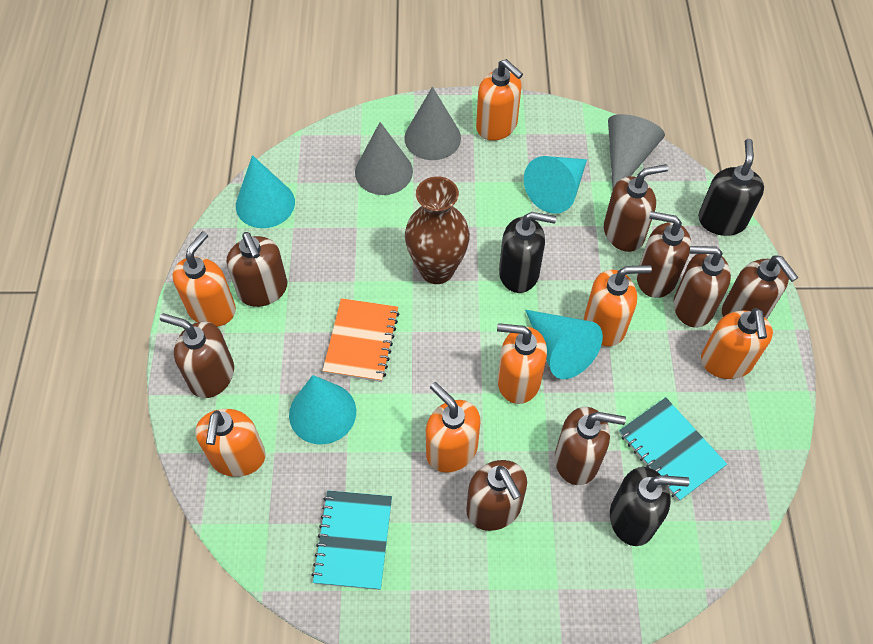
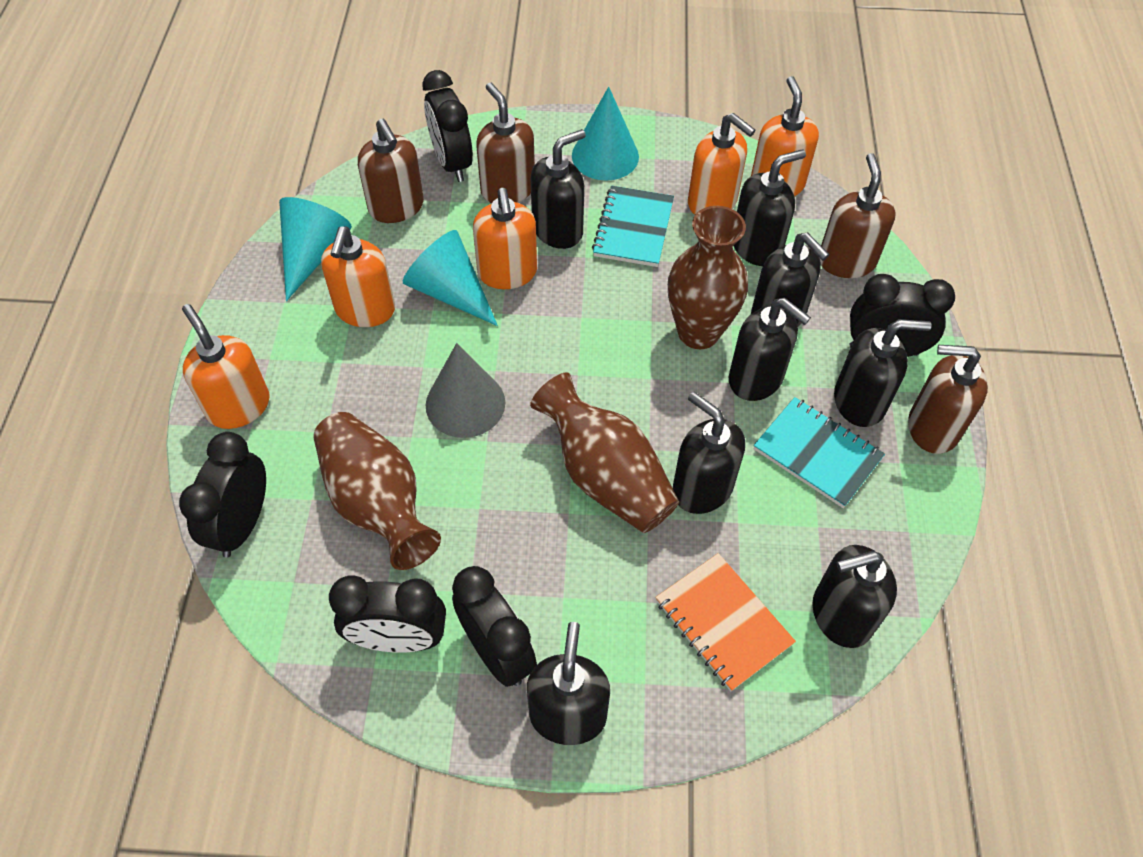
black clock: 0 -> 5
black soap dispenser: 3 -> 8
brown soap dispenser: 8 -> 4
brown vase: 1 -> 3
grey cone: 3 -> 1
orange soap dispenser: 7 -> 5
turquoise cone: 4 -> 3

